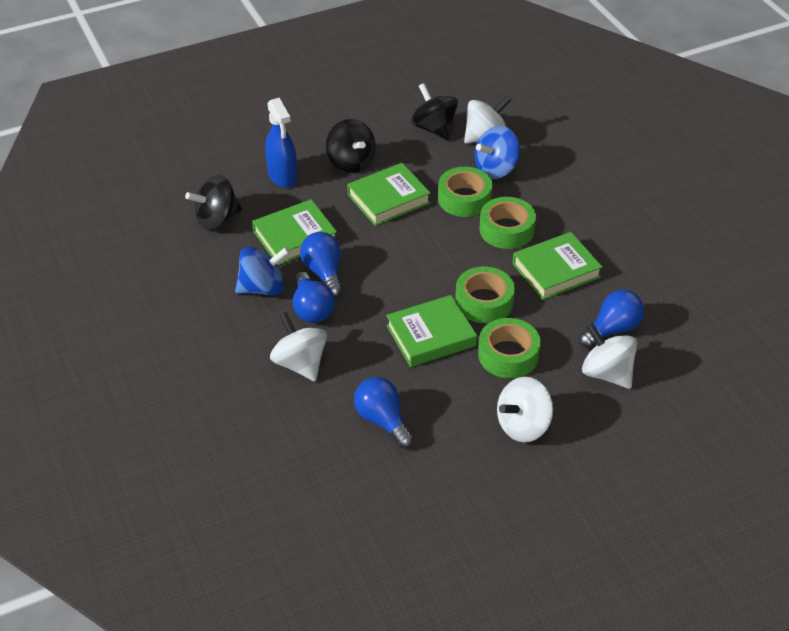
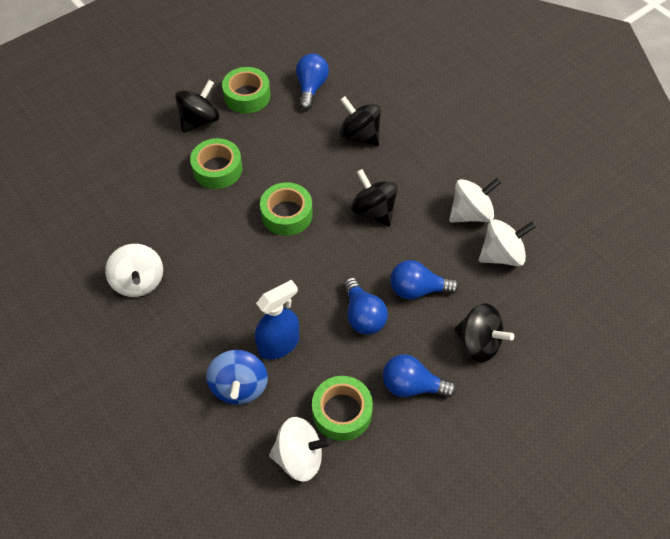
black spinning top: 3 -> 4
blue spinning top: 2 -> 1
green book: 4 -> 0

